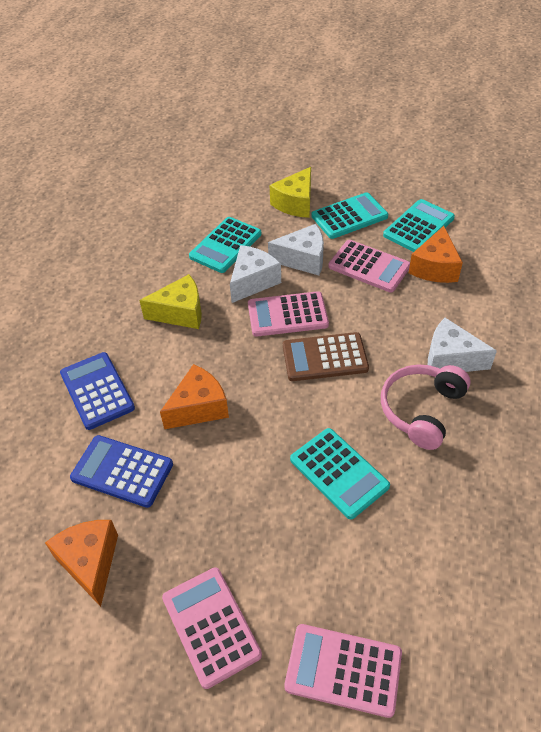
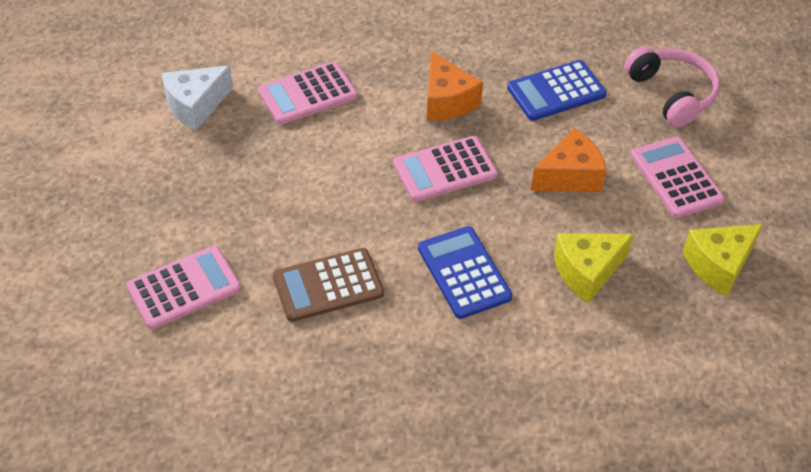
orange cheese: 3 -> 2
turquoise calculator: 4 -> 0
white cheese: 3 -> 1

